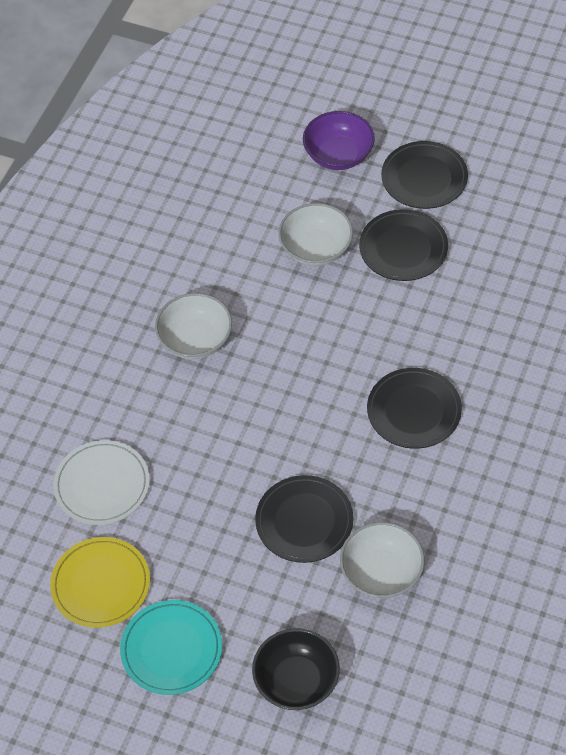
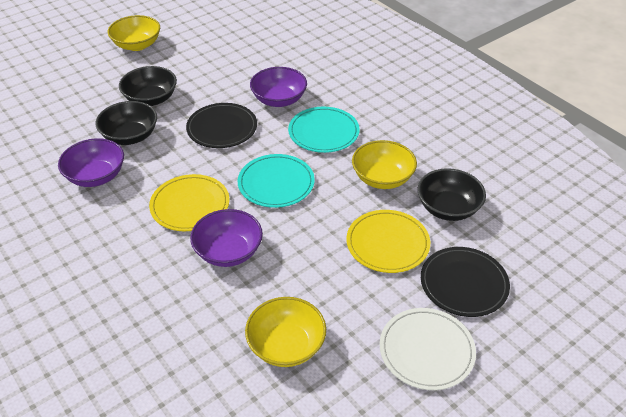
black bowl: 1 -> 3
black plate: 4 -> 2
purple bowl: 1 -> 3
turquoise plate: 1 -> 2
white bowl: 3 -> 0
yellow bowl: 0 -> 3
yellow plate: 1 -> 2

